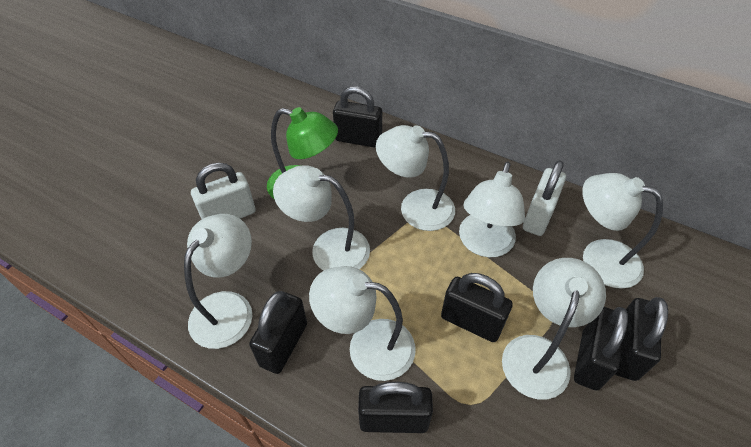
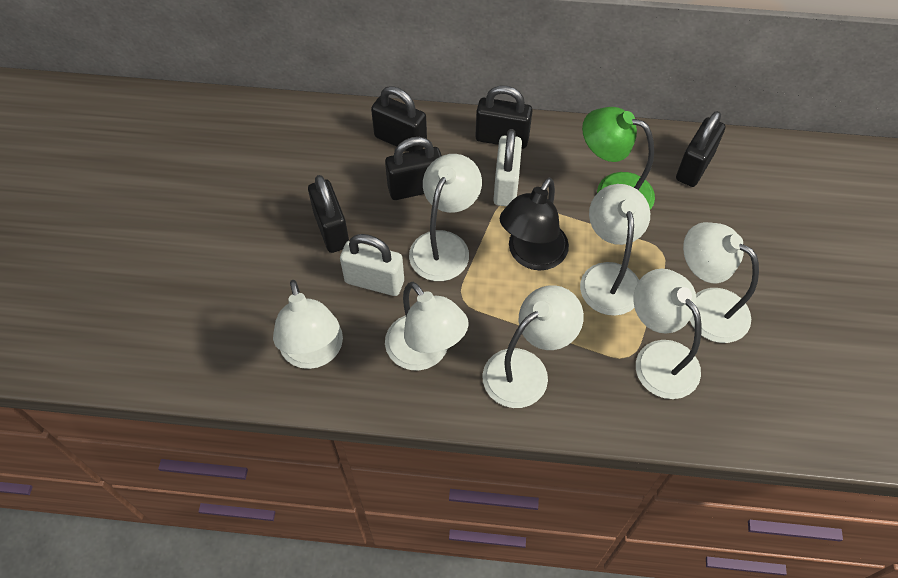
black lamp: 0 -> 1
black padlock: 6 -> 5

